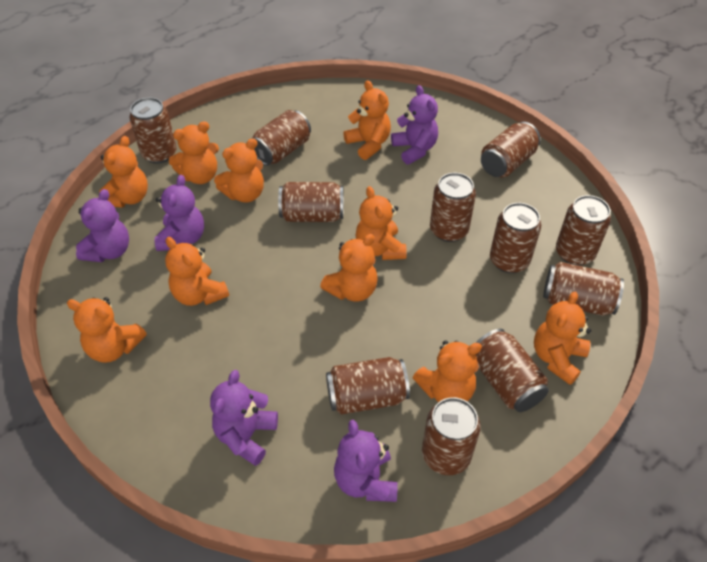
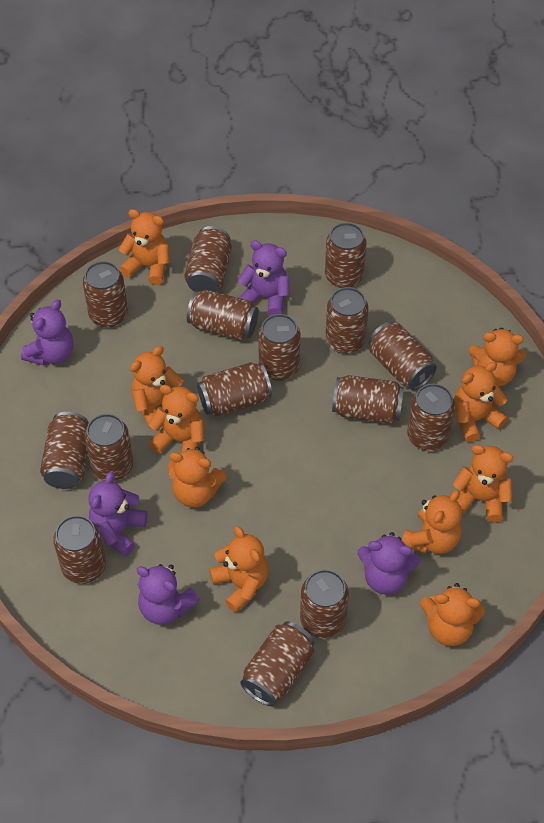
brown can: 11 -> 15

